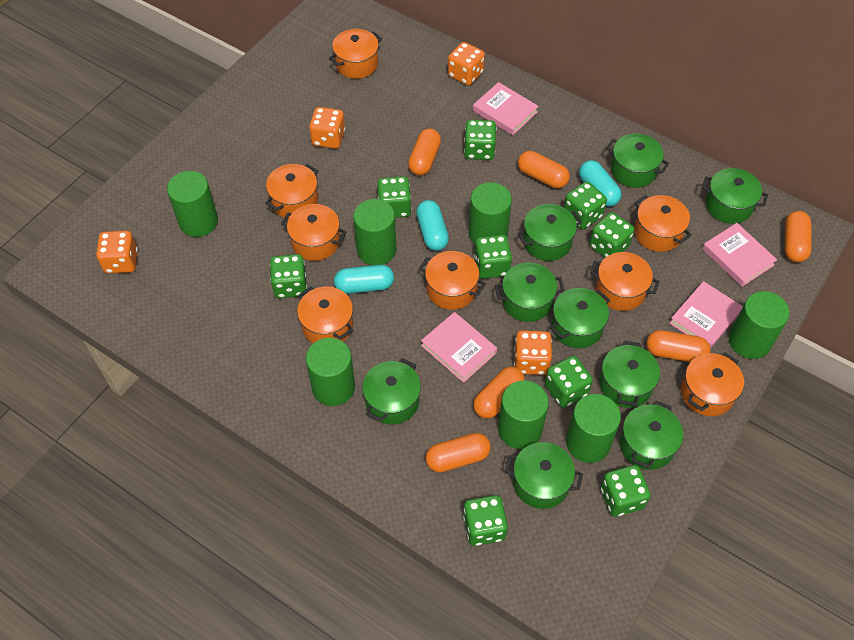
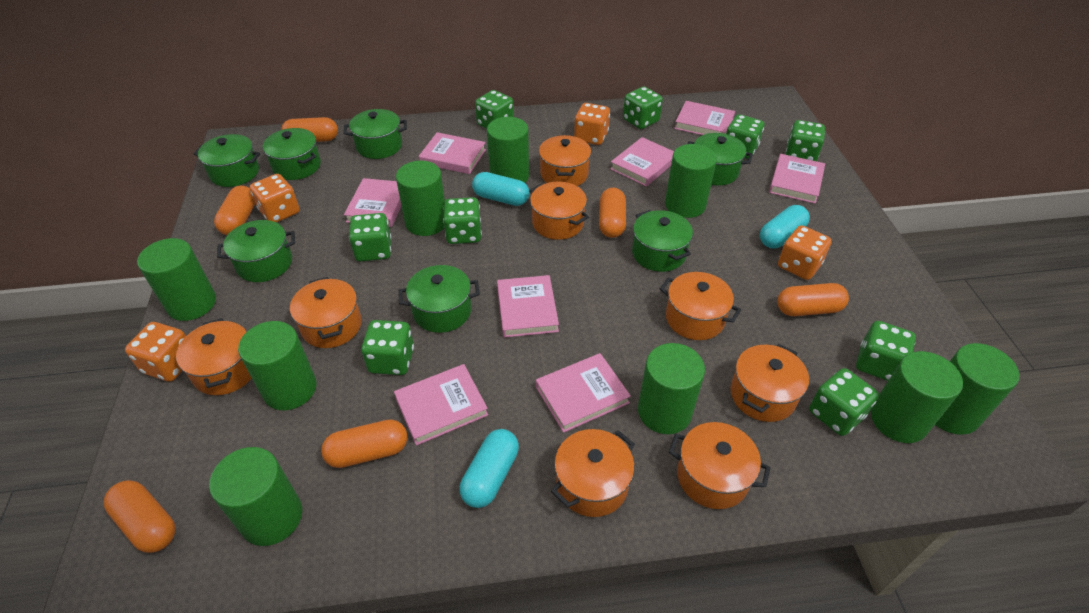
green cylinder: 7 -> 9
green pot: 9 -> 7
pink book: 4 -> 8

